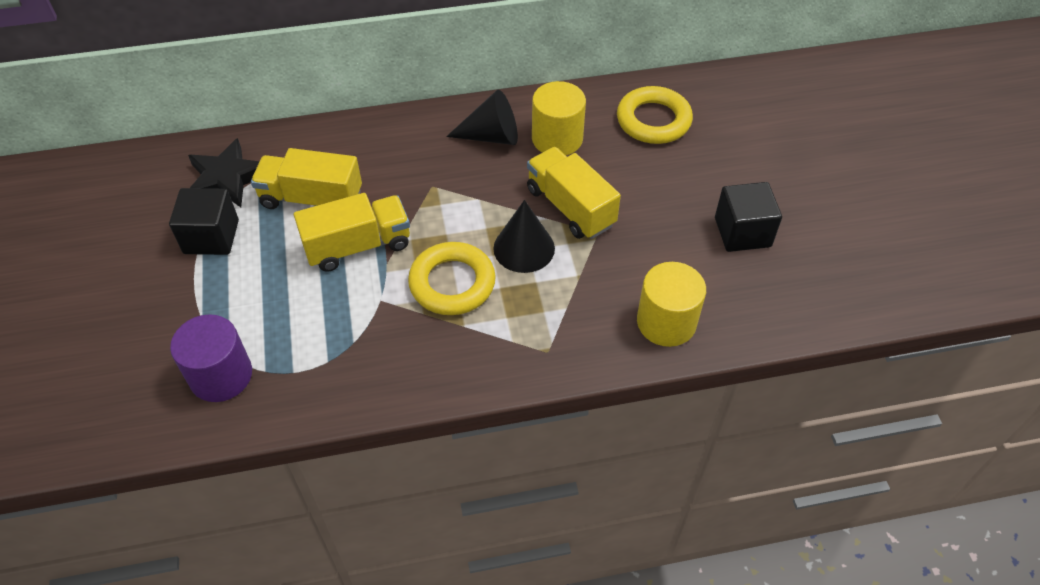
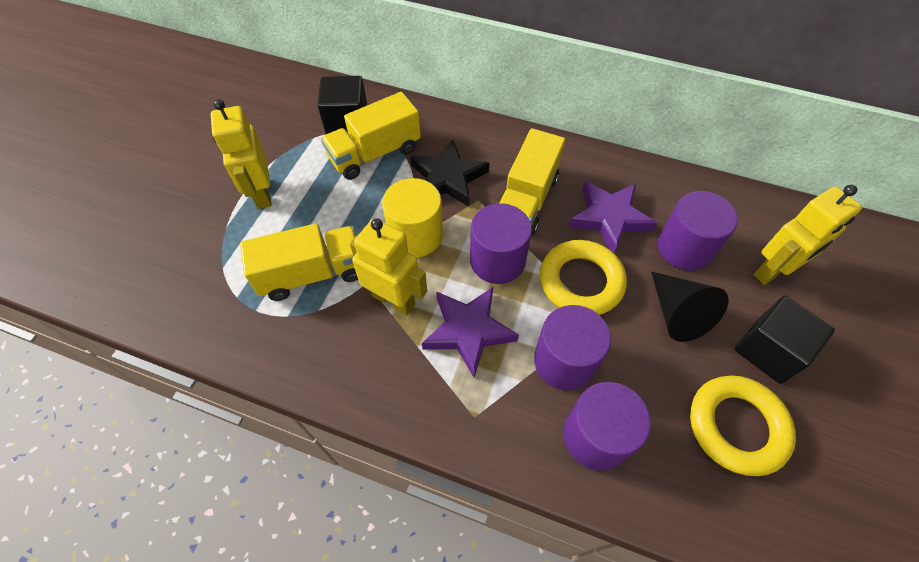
black cone: 2 -> 1
purple cylinder: 1 -> 4
purple star: 0 -> 2
yellow cylinder: 2 -> 1
yellow robot: 0 -> 3

